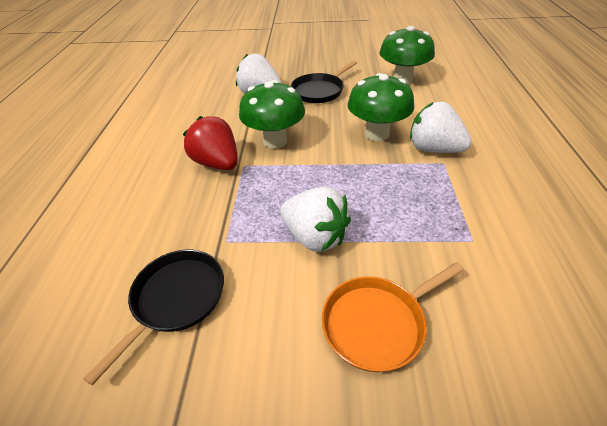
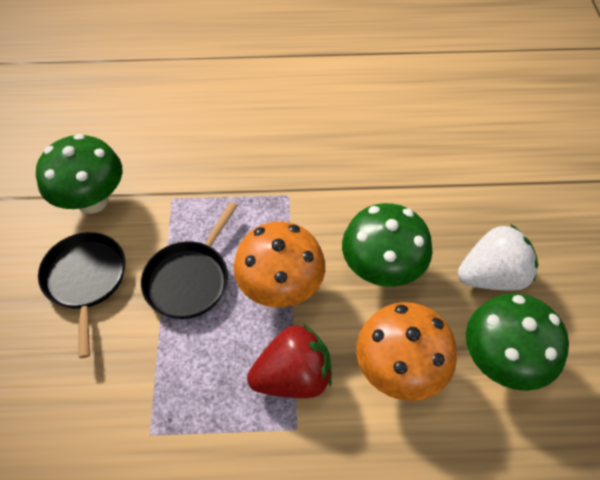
orange mushroom: 0 -> 2
orange pan: 1 -> 0
white strawberry: 3 -> 1

